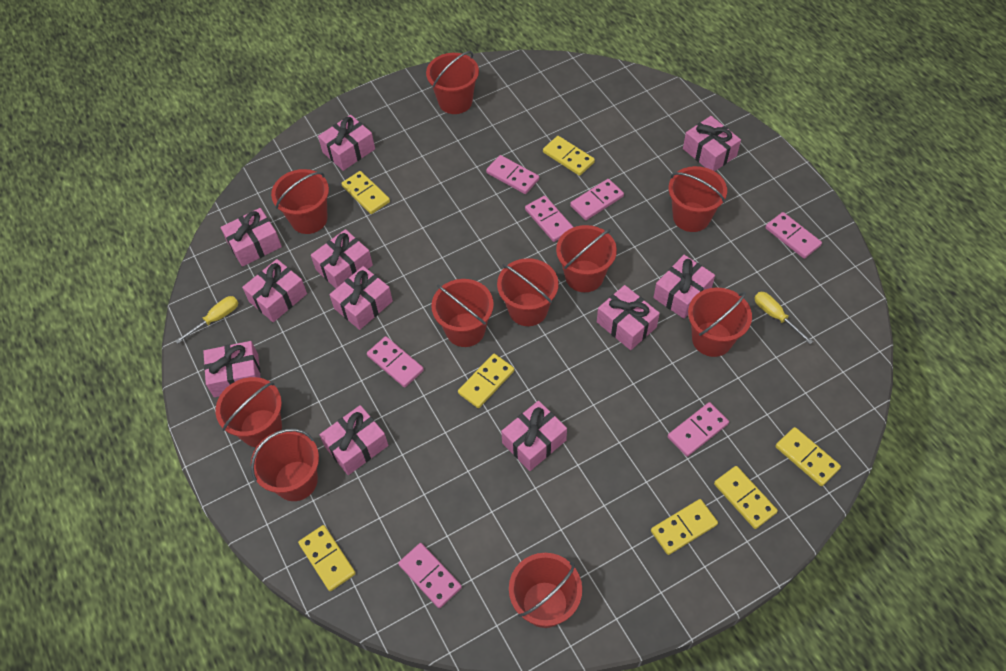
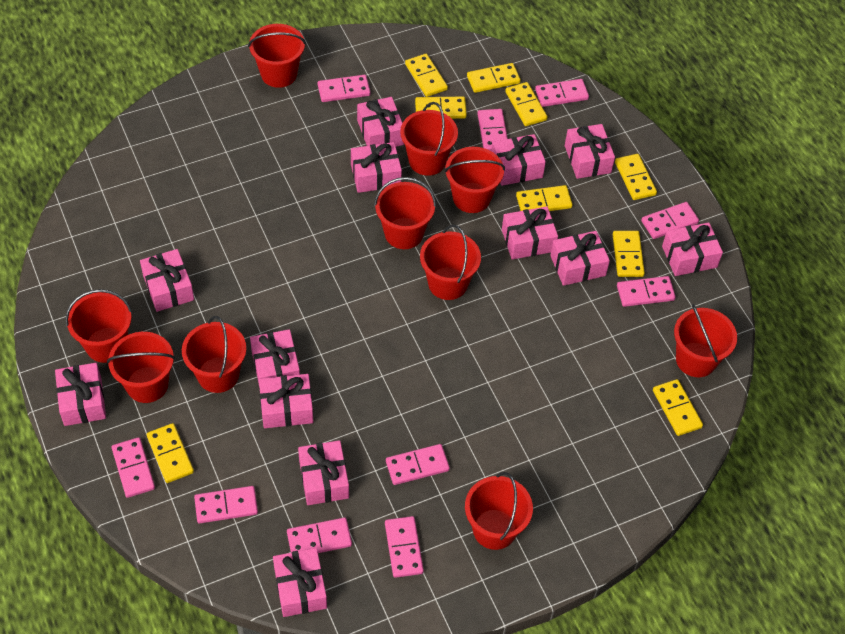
pink domino: 7 -> 10
pink gift: 11 -> 13
yellow domino: 7 -> 9
yellow screwdriver: 2 -> 0

